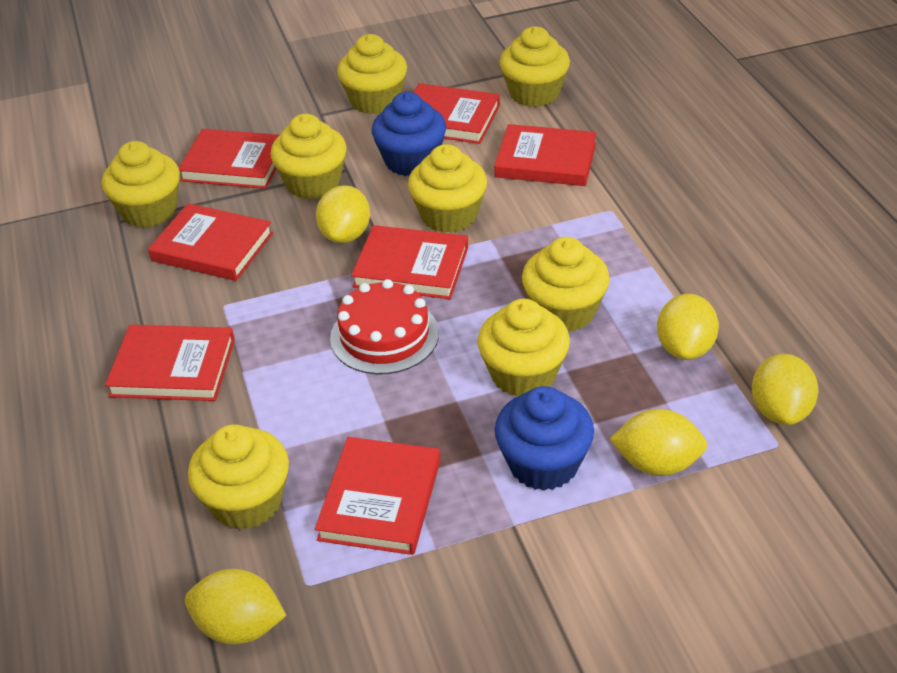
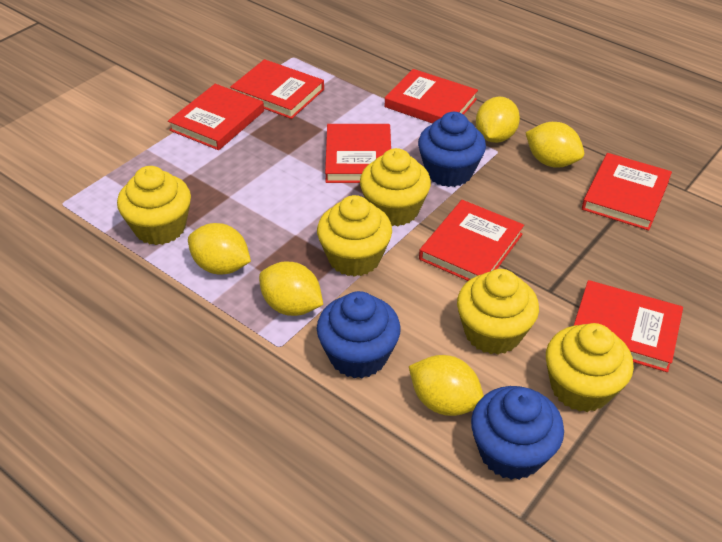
blue cupcake: 2 -> 3
red cake: 1 -> 0
yellow cupcake: 8 -> 5

